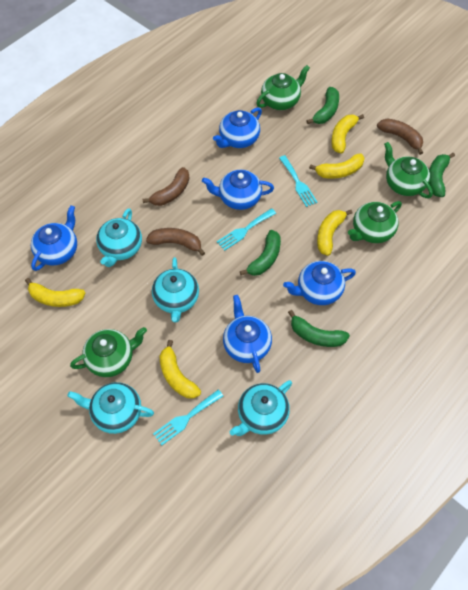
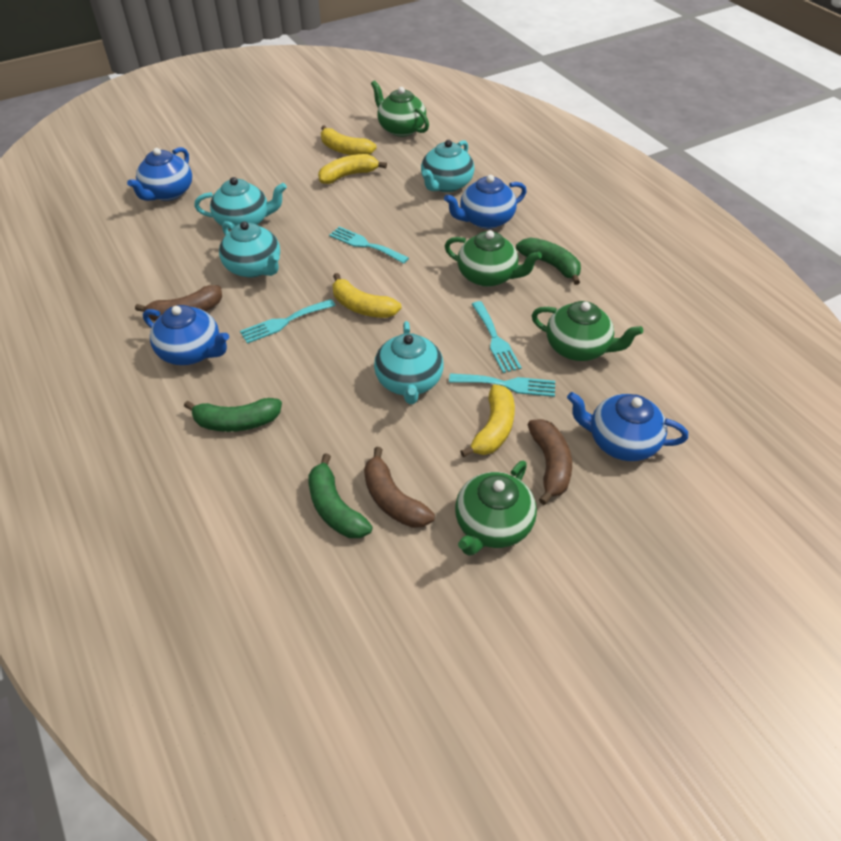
blue teapot: 5 -> 4
green banana: 4 -> 3
turquoise fork: 3 -> 4
yellow banana: 5 -> 4

